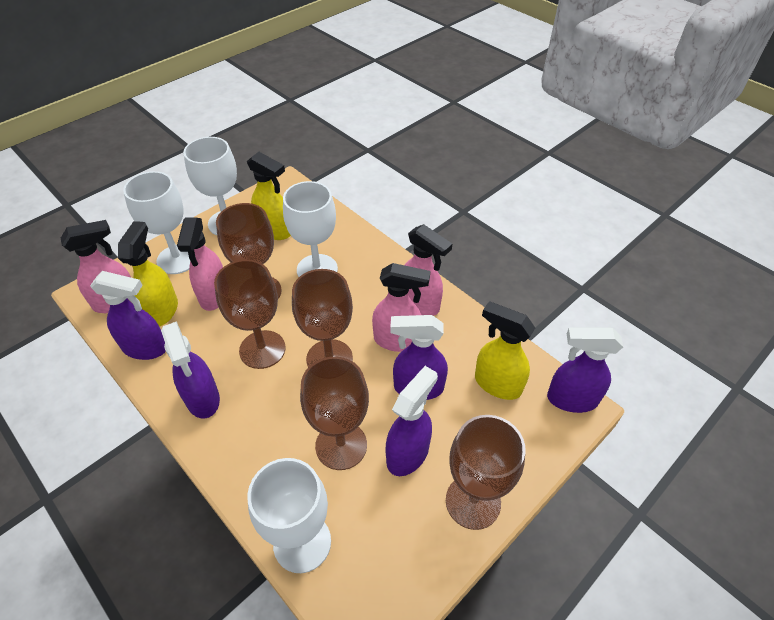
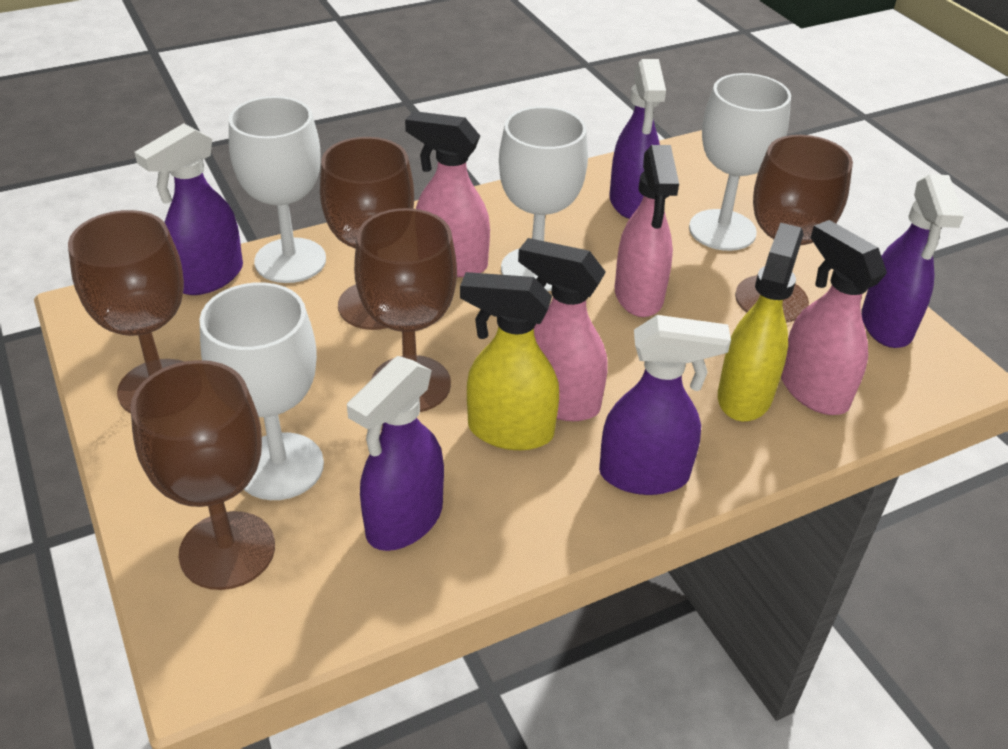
yellow spray bottle: 3 -> 2

